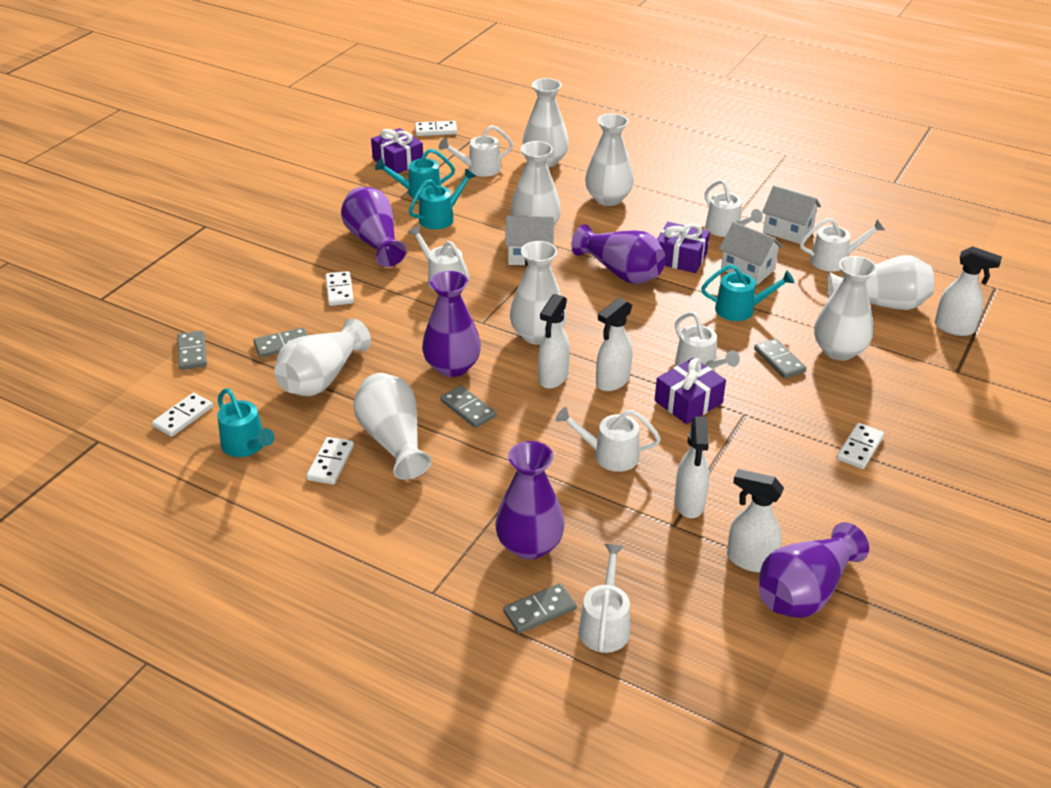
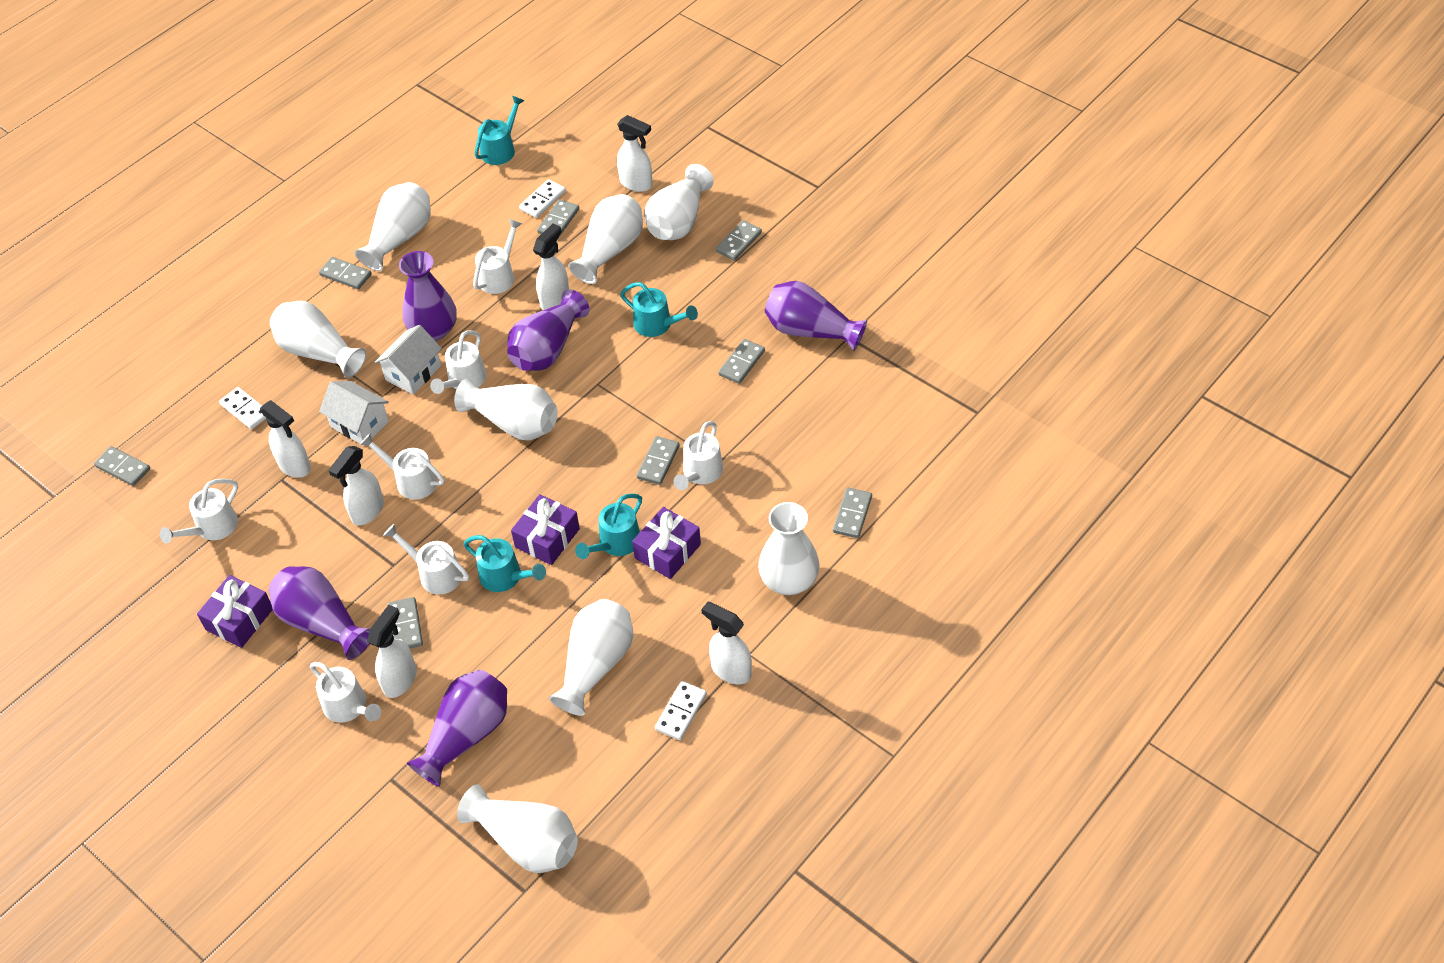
grey domino: 5 -> 8
white domino: 5 -> 3
white house: 3 -> 2
white spray bottle: 5 -> 6

